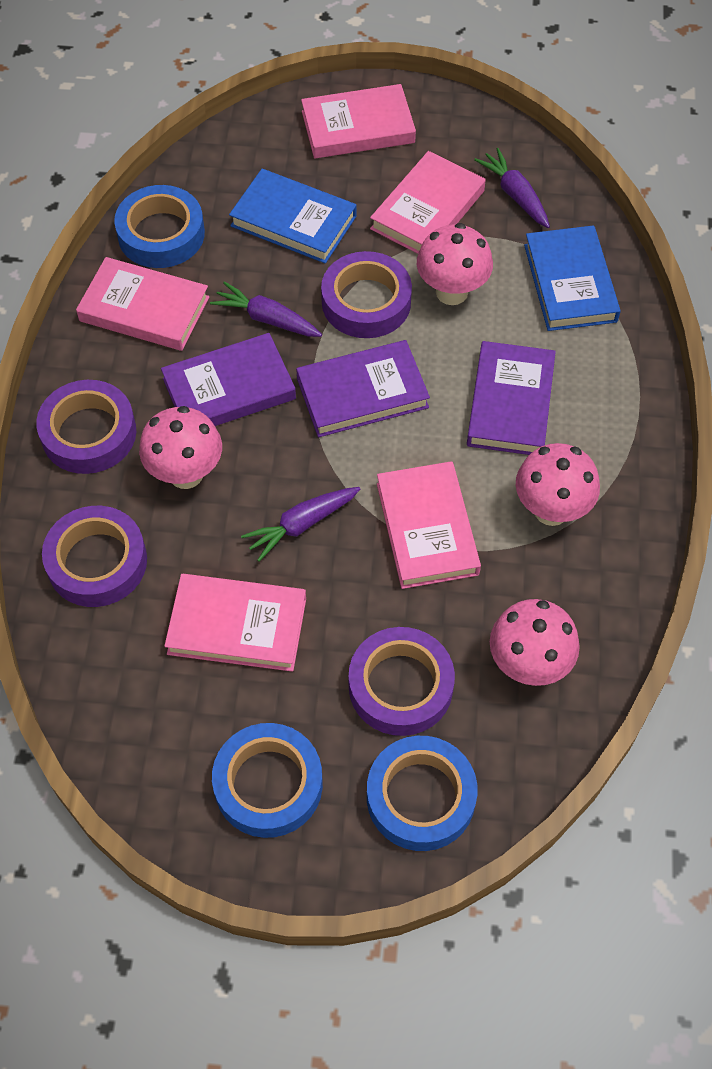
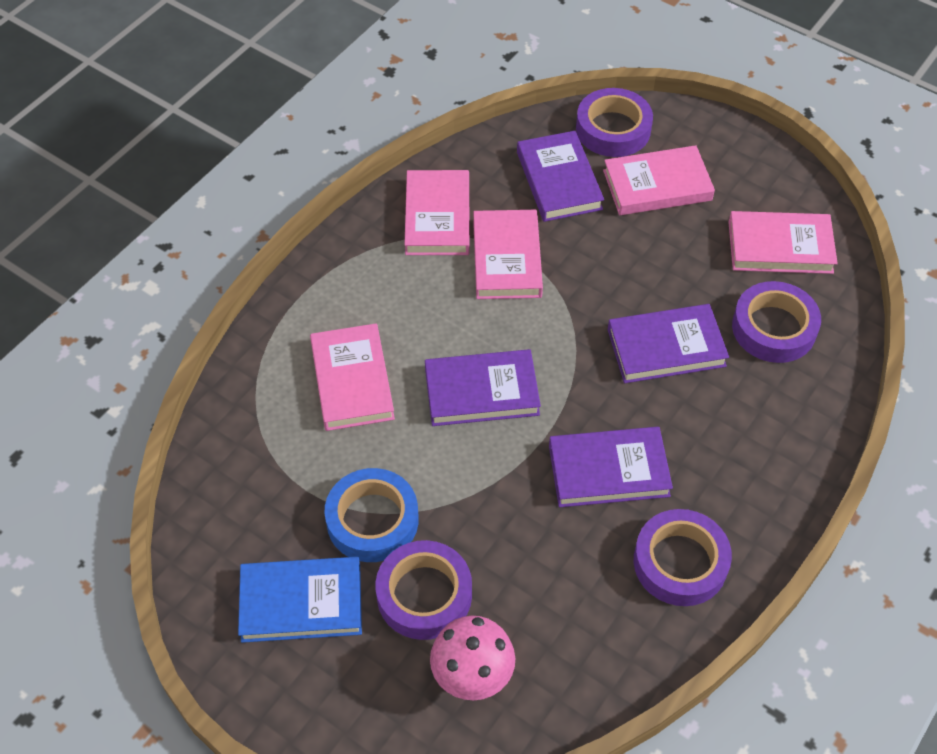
blue book: 2 -> 1
blue tape: 3 -> 1
pink mushroom: 4 -> 1
purple book: 3 -> 4
purple carrot: 3 -> 0

